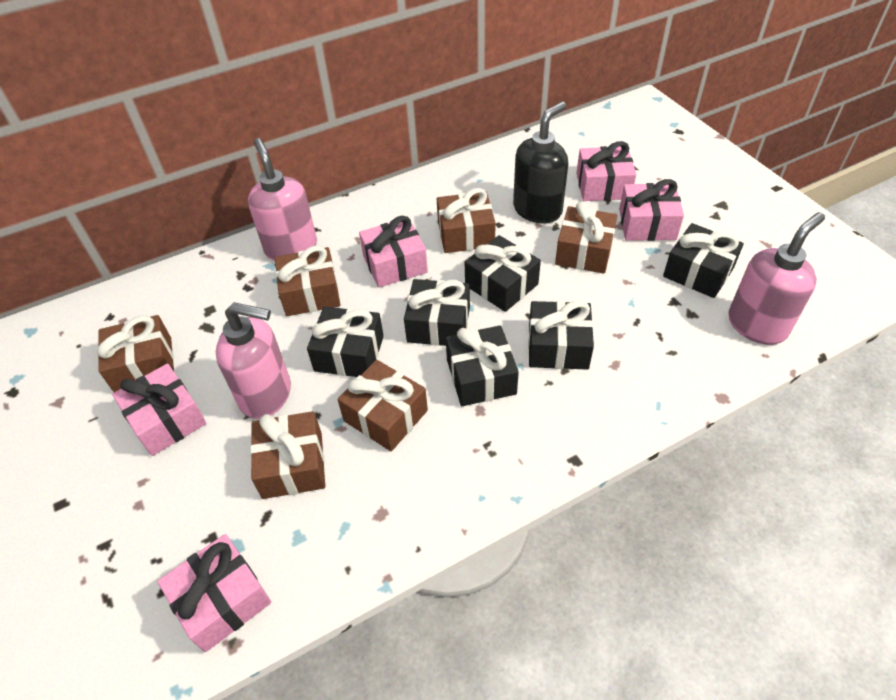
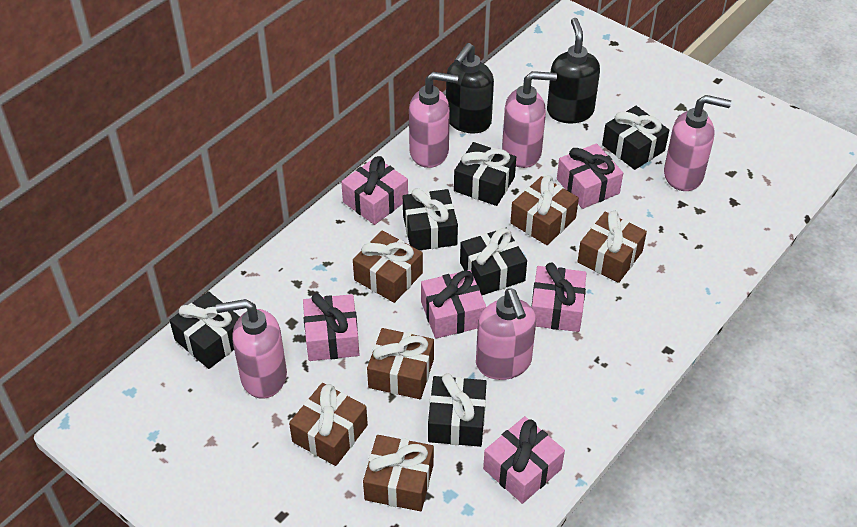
black soap dispenser: 1 -> 2
pink gift: 5 -> 6
pink soap dispenser: 3 -> 5

